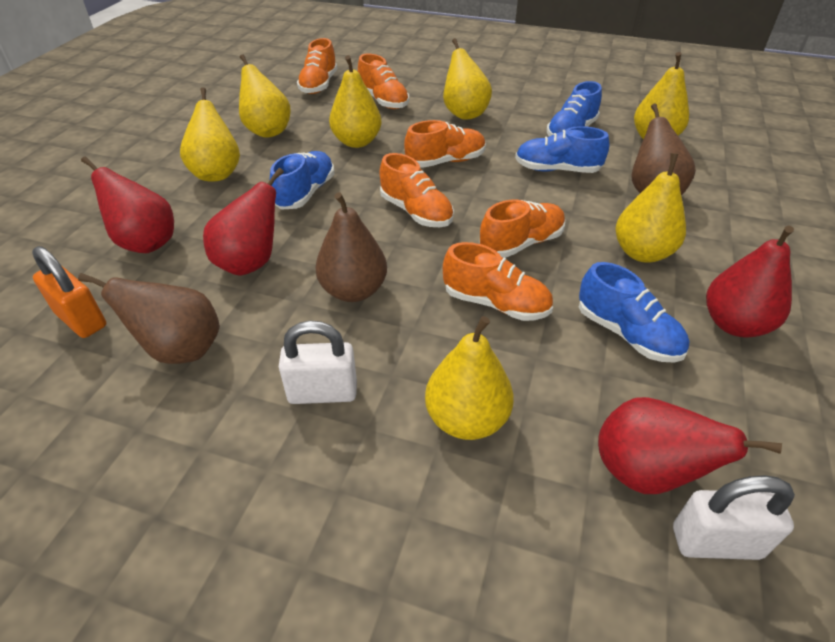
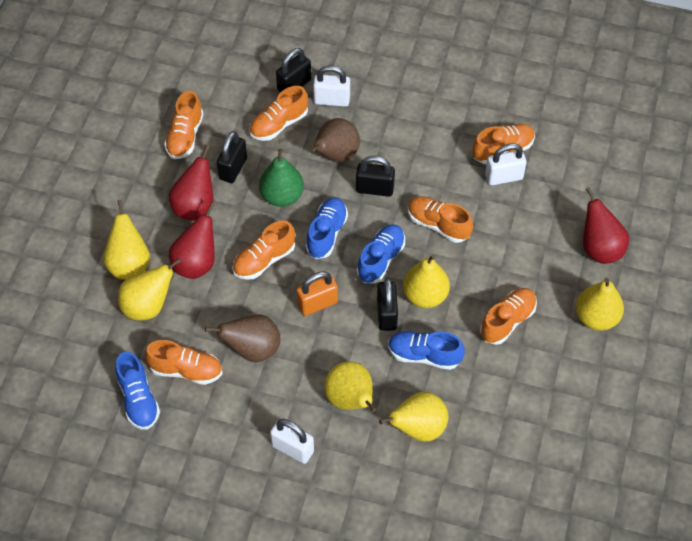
black padlock: 0 -> 4
brown pear: 3 -> 2
green pear: 0 -> 1
orange shoe: 6 -> 7
red pear: 4 -> 3
white padlock: 2 -> 3
yellow pear: 7 -> 6

